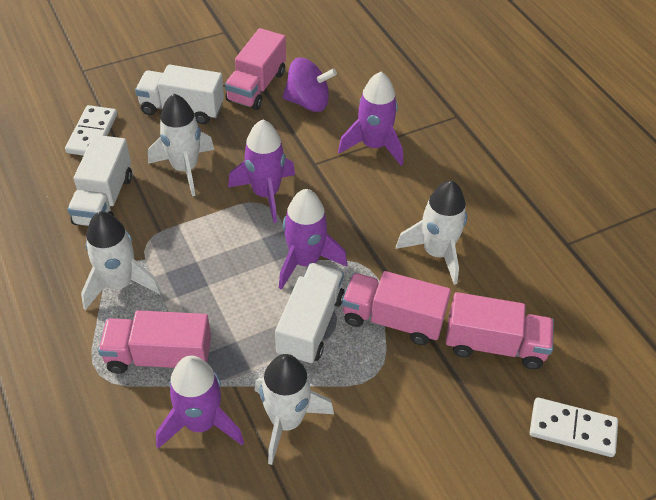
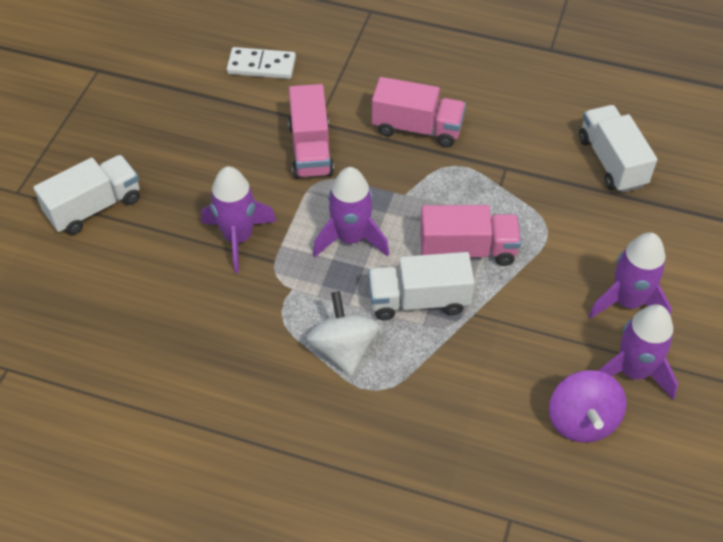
pink truck: 4 -> 3
white domino: 2 -> 1
white rocket: 4 -> 0
white spinning top: 0 -> 1

